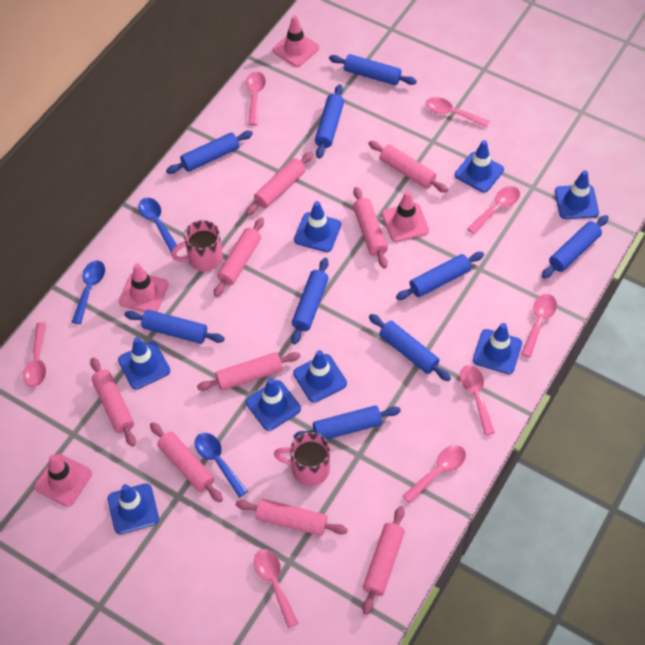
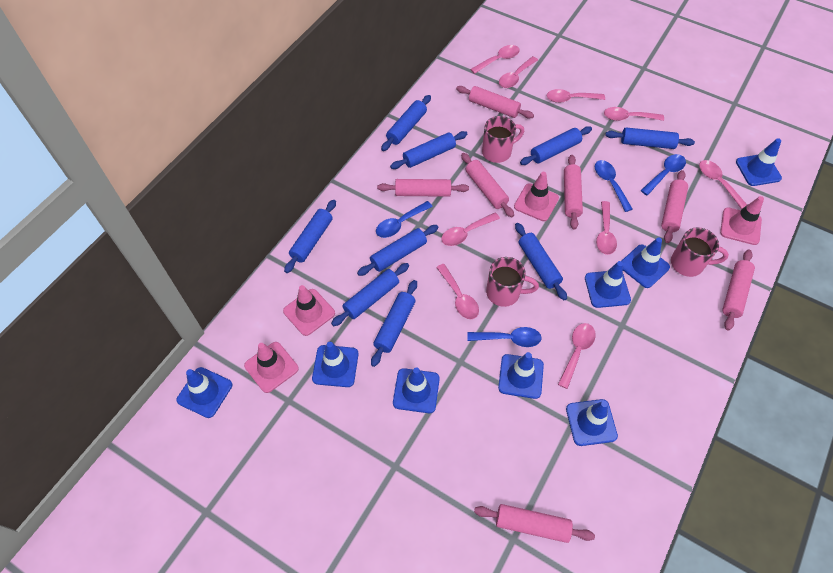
blue spoon: 3 -> 4
pink mug: 2 -> 3
pink rolling pin: 9 -> 7
pink spoon: 8 -> 9

